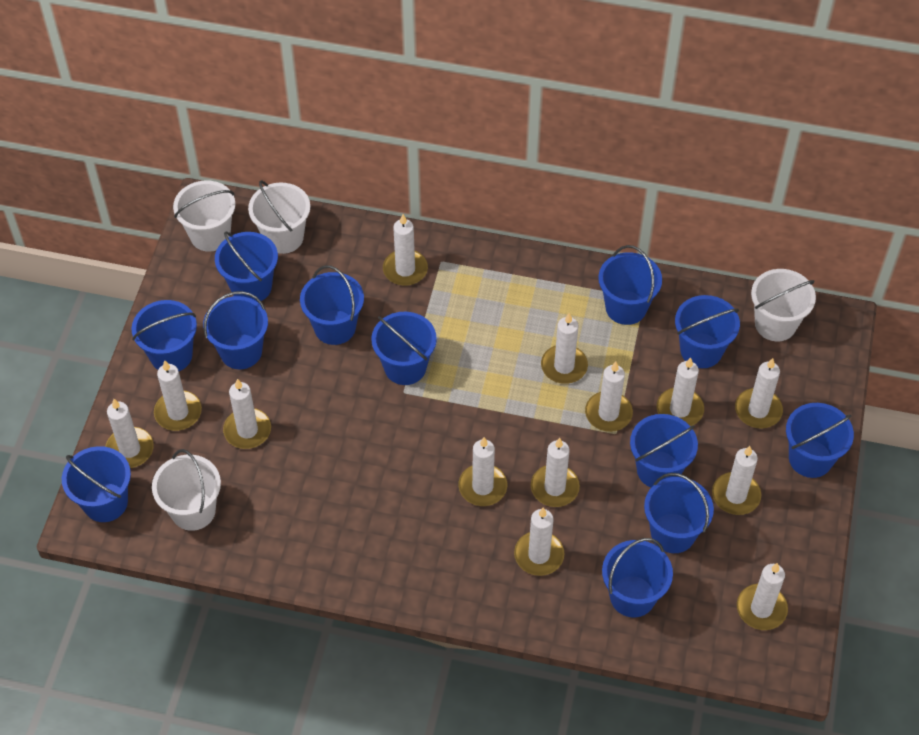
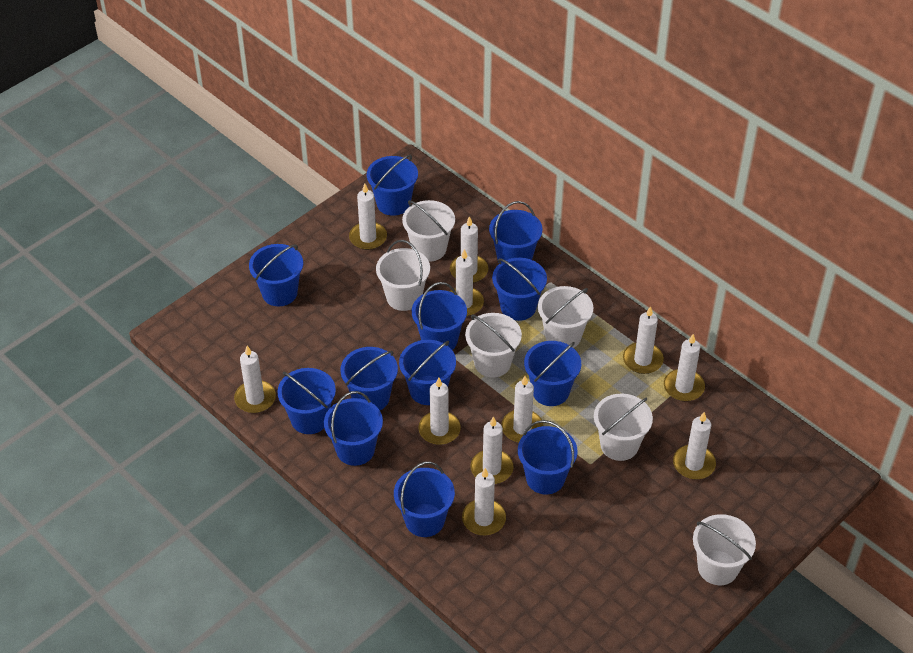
white bucket: 4 -> 6
white candle: 13 -> 11

